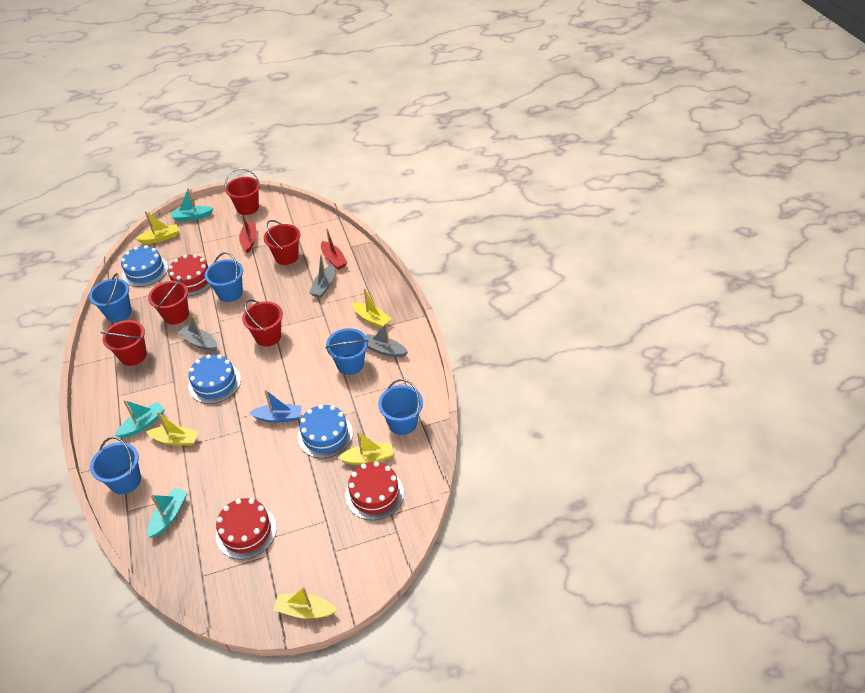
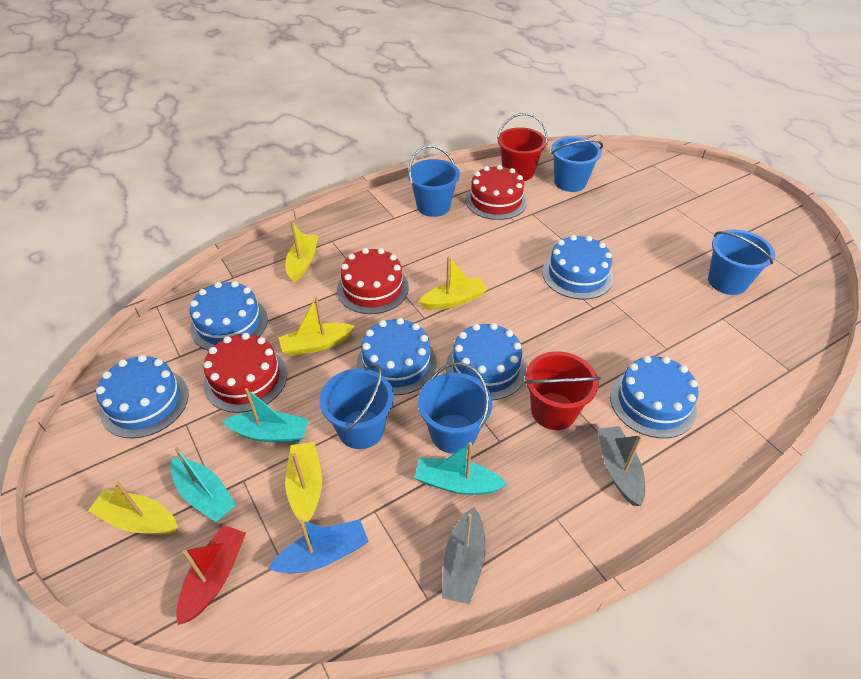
blue cake: 3 -> 6
grey boat: 3 -> 2
red boat: 2 -> 1
red bucket: 5 -> 2

